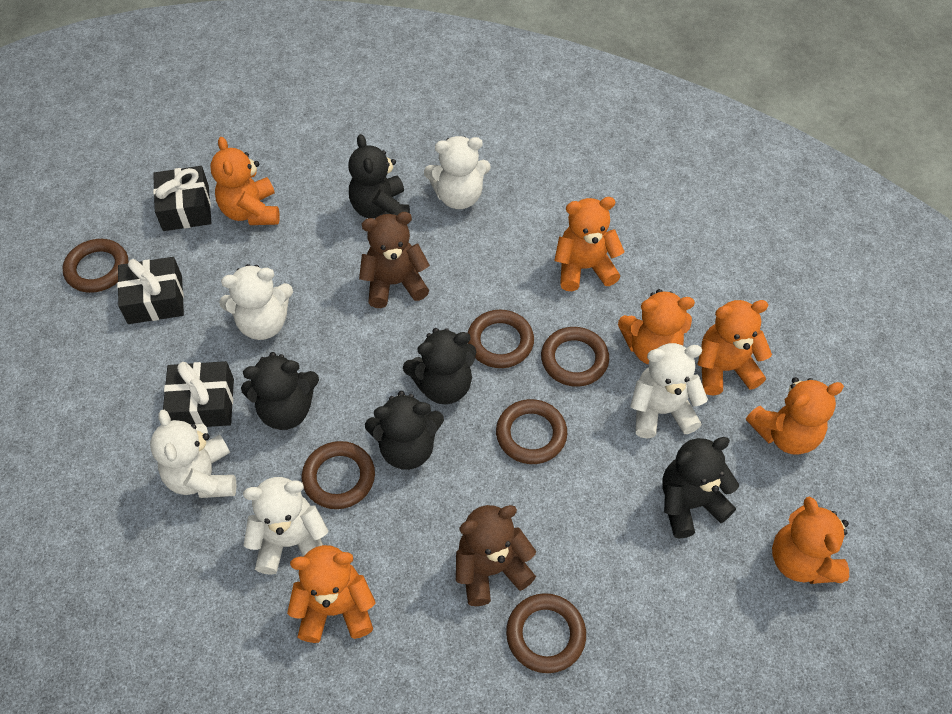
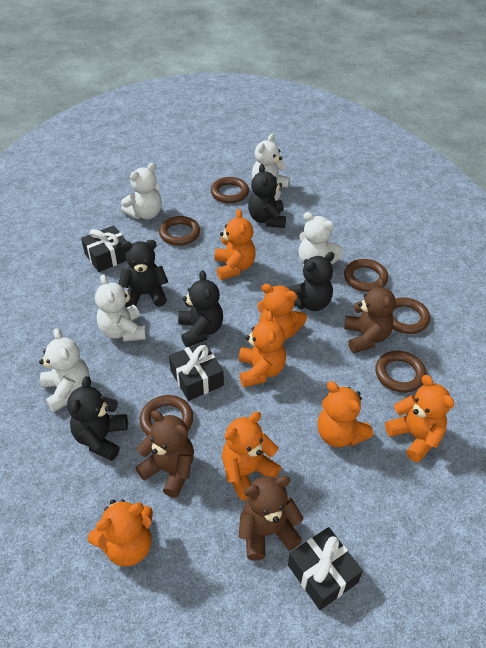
brown teddy bear: 2 -> 3

